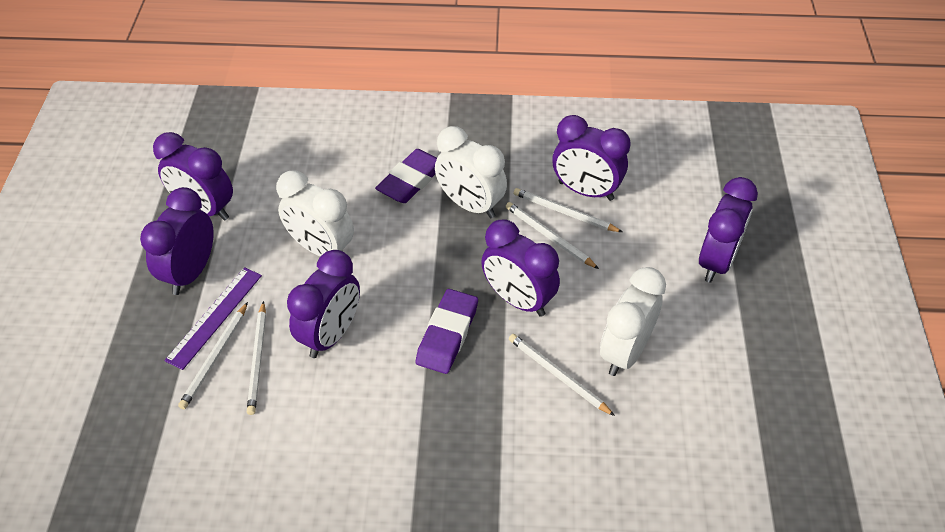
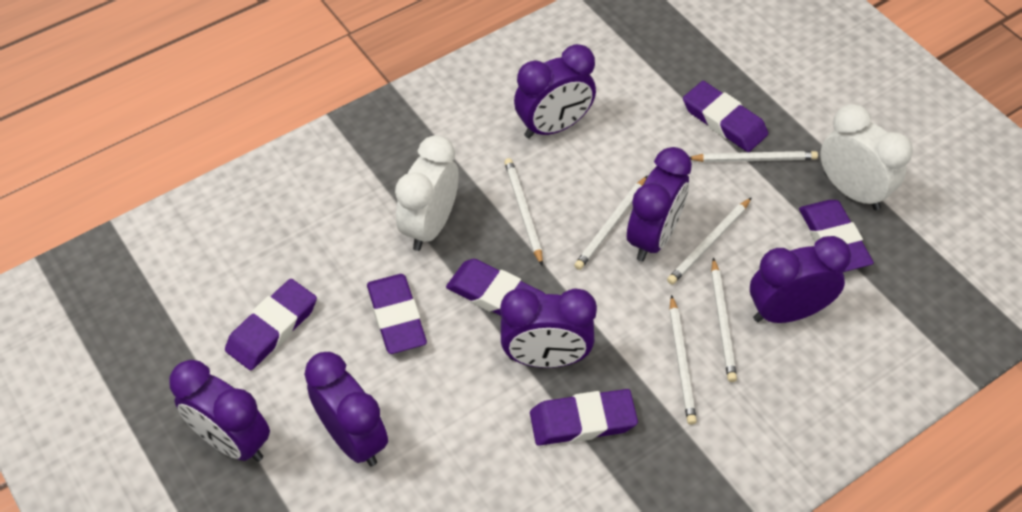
purple eraser: 2 -> 6
purple ruler: 1 -> 0
white clock: 3 -> 2
white pencil: 5 -> 6

